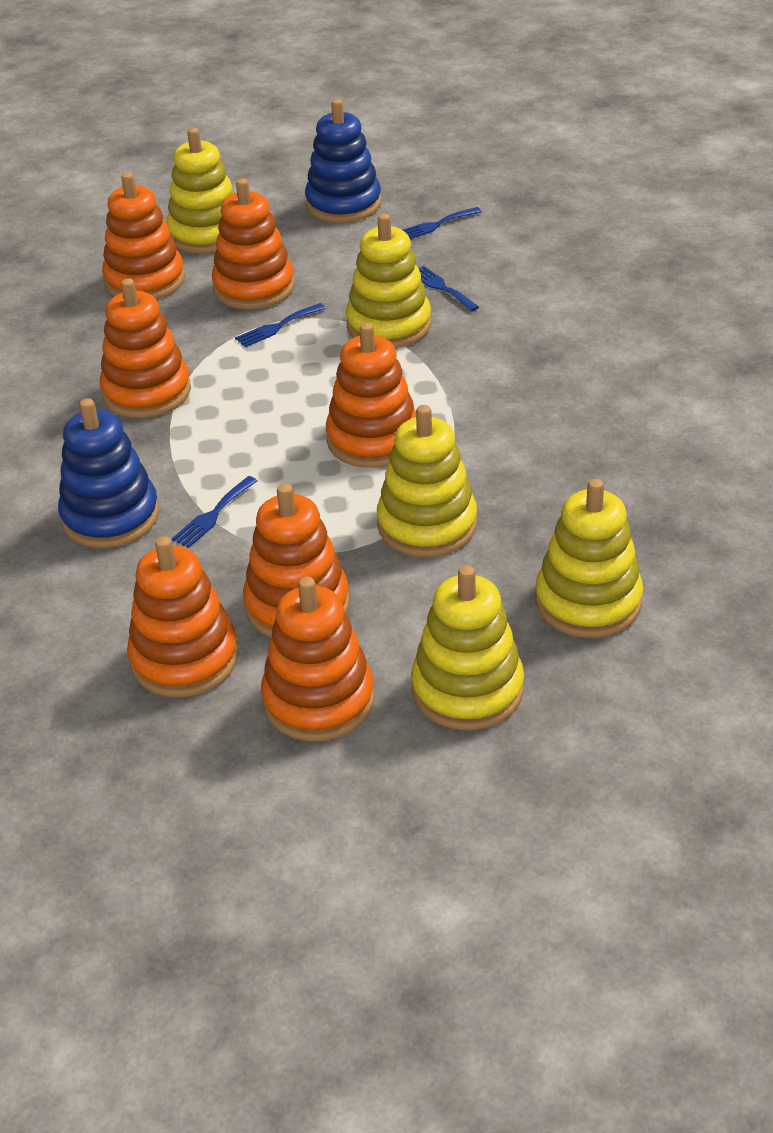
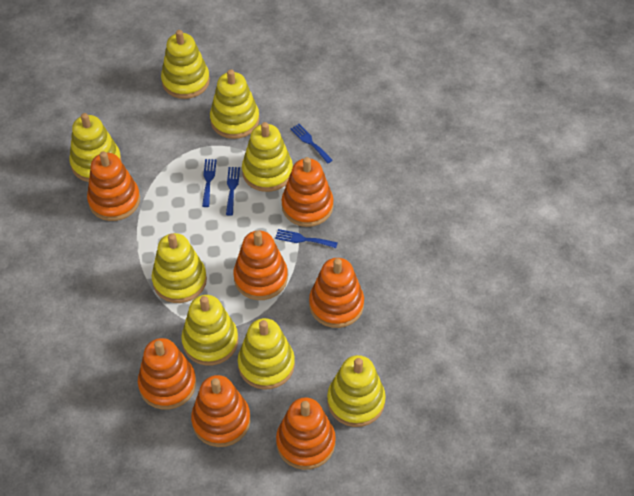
blue stacking toy: 2 -> 0
yellow stacking toy: 5 -> 8

